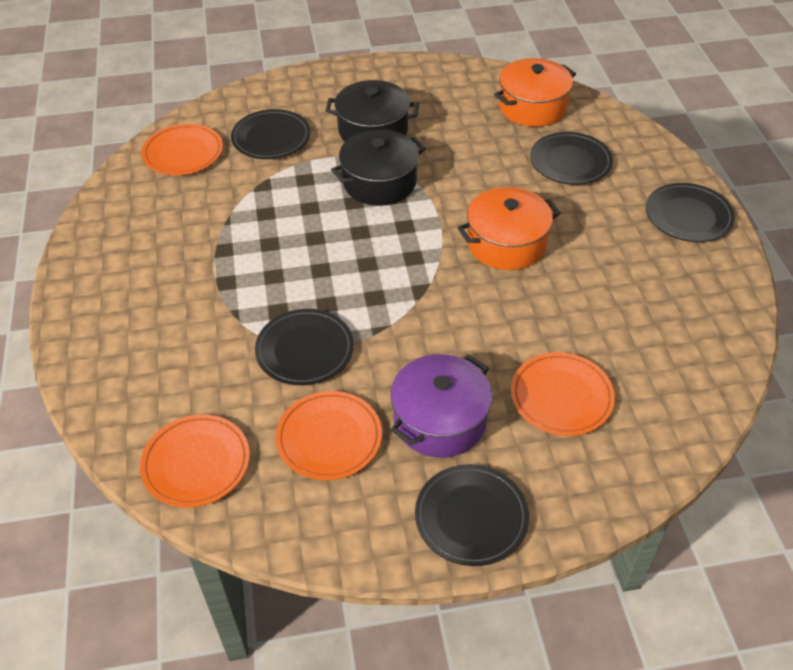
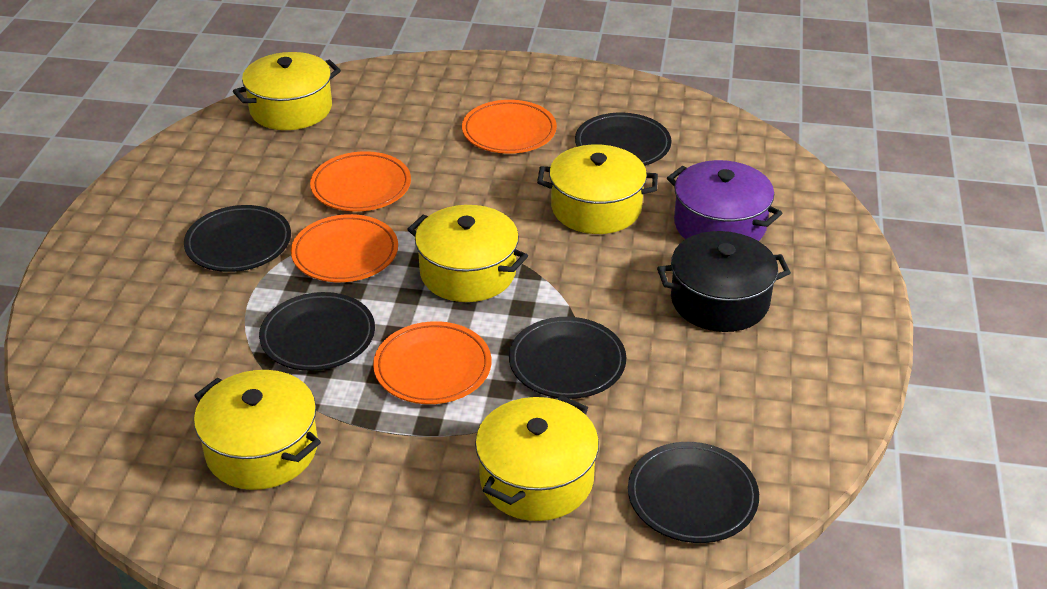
black pot: 2 -> 1
orange pot: 2 -> 0
yellow pot: 0 -> 5

